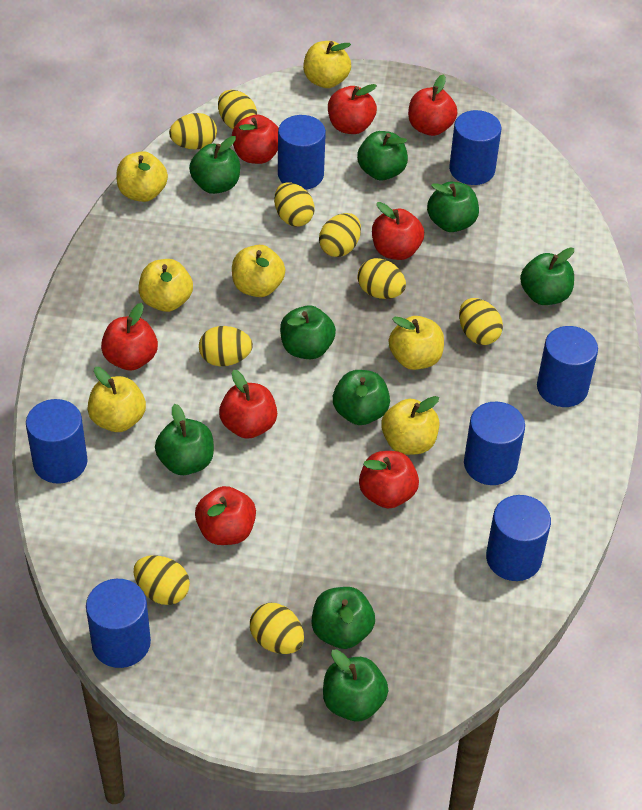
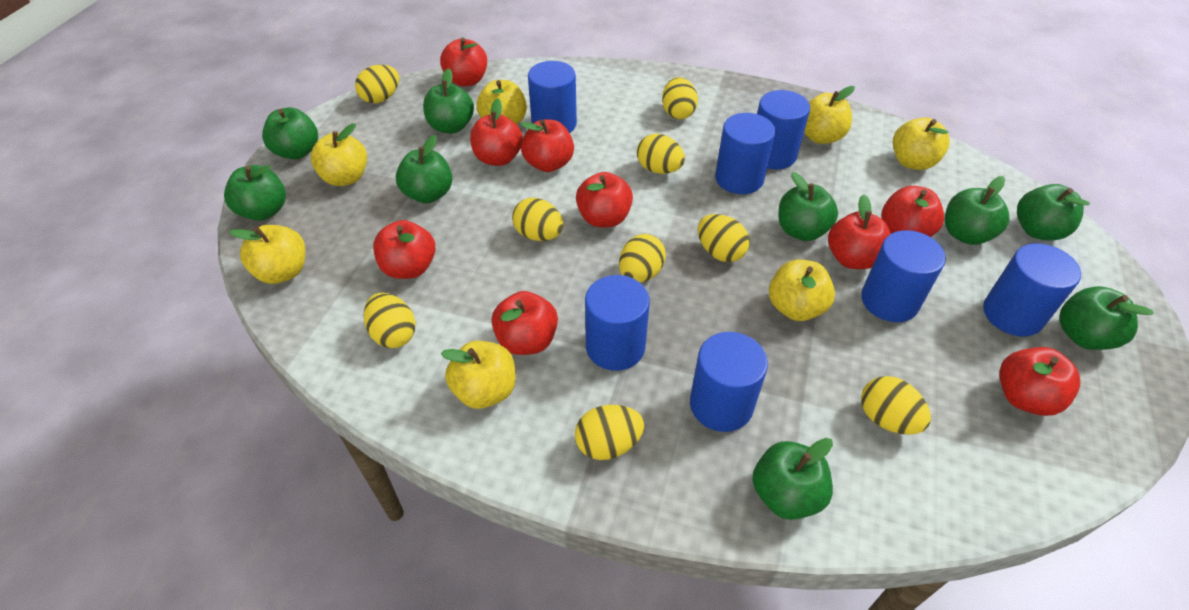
red apple: 8 -> 9

